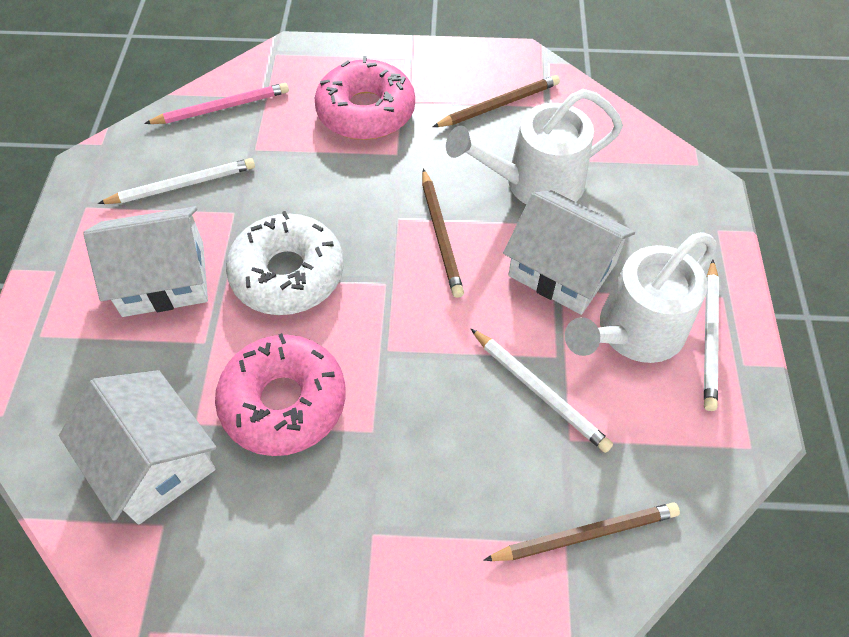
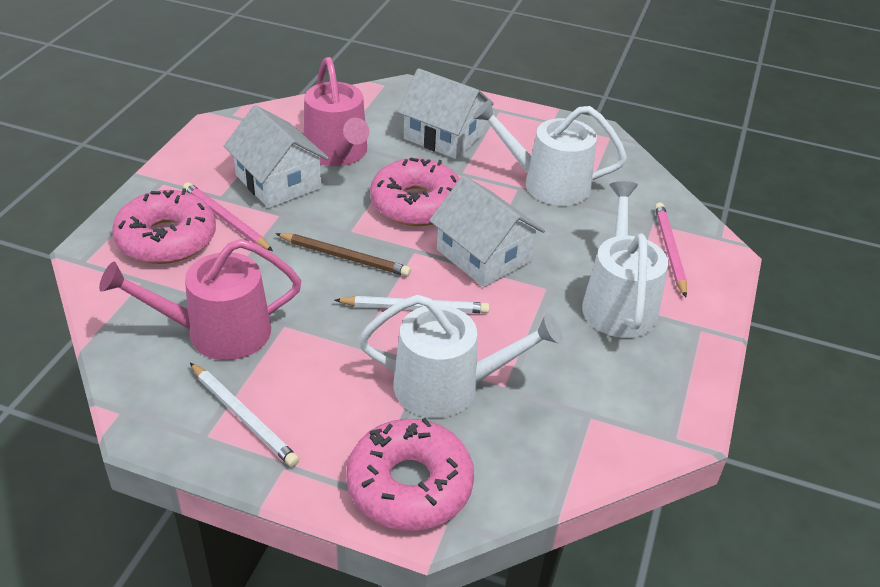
brown pencil: 3 -> 1
pink donut: 2 -> 3
pink pencil: 1 -> 2
pink watering can: 0 -> 2
white donut: 1 -> 0
white pencil: 3 -> 2
white watering can: 2 -> 3

